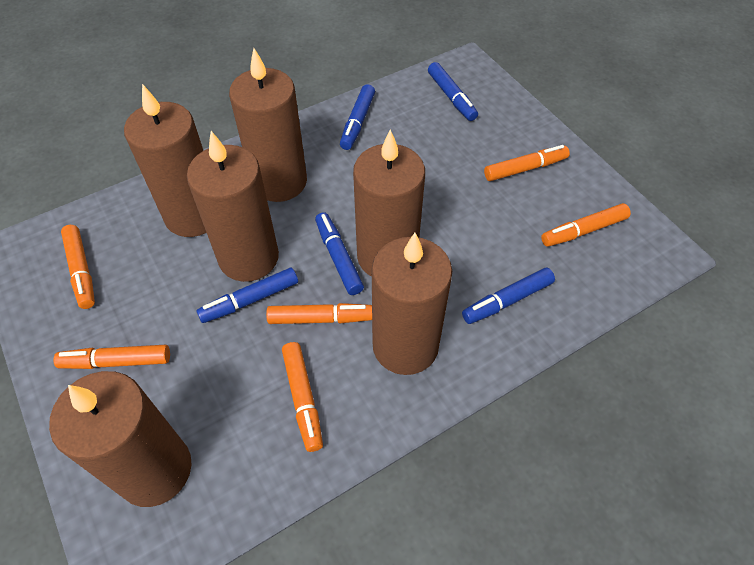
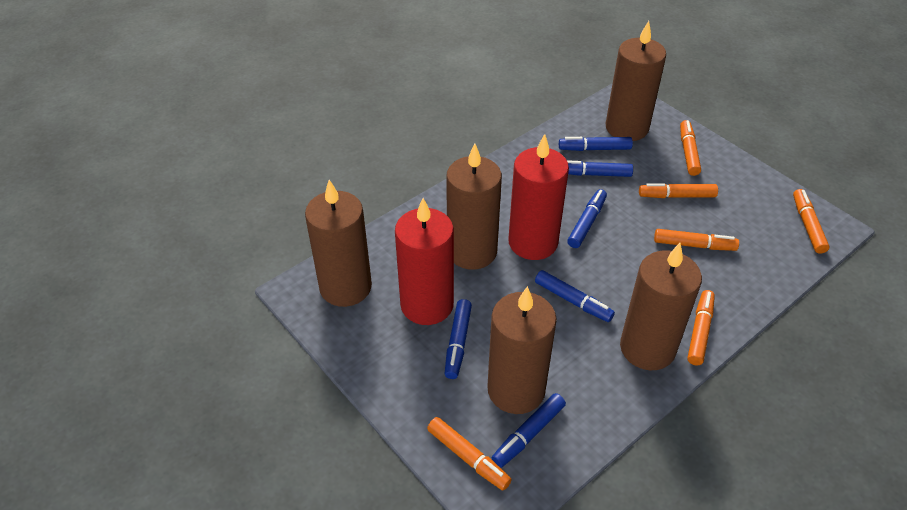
blue marker: 5 -> 6
brown candle: 6 -> 5
red candle: 0 -> 2

